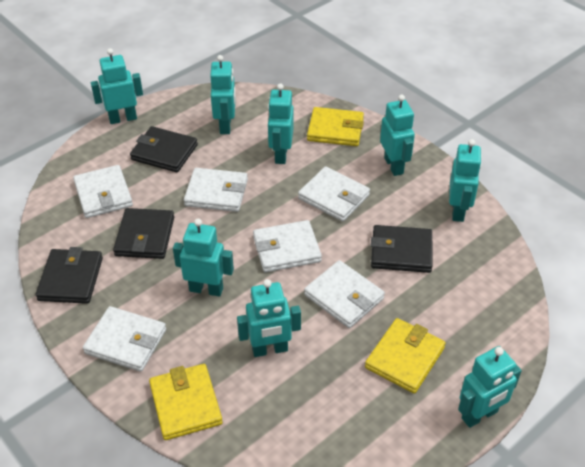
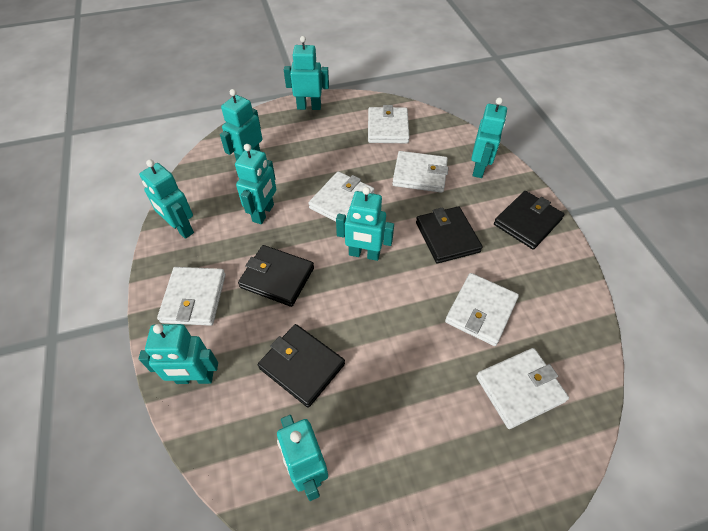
yellow wallet: 3 -> 0

